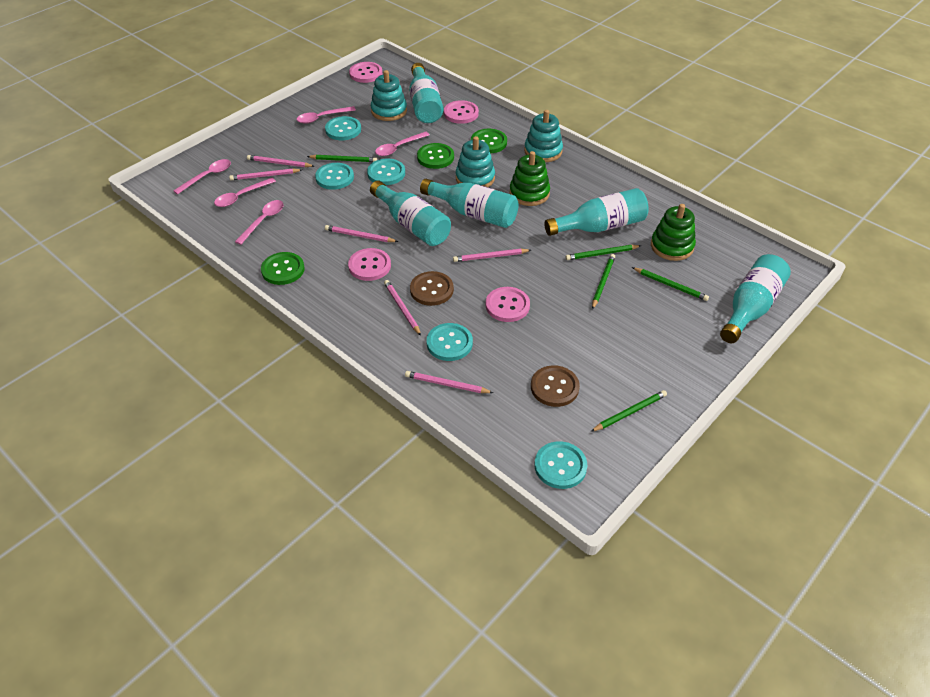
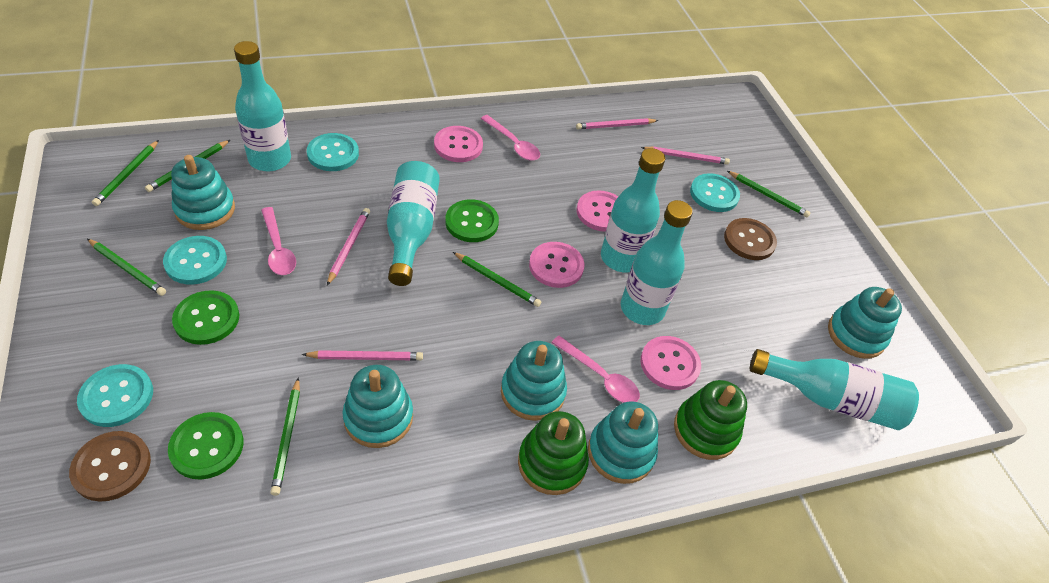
green pencil: 5 -> 6
pink pencil: 6 -> 4
pink spoon: 5 -> 3
turquoise button: 5 -> 4
turquoise stacking toy: 3 -> 5

